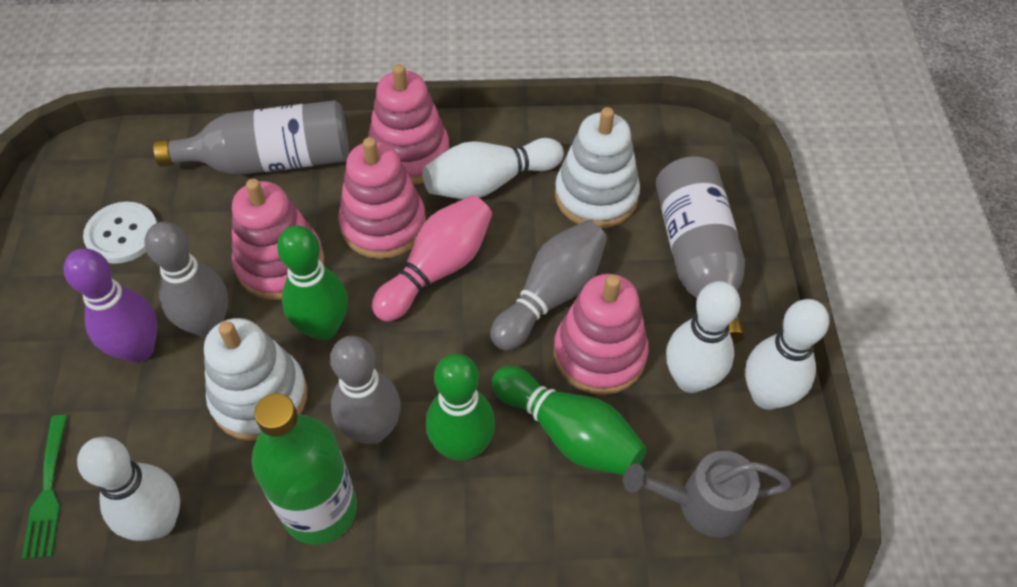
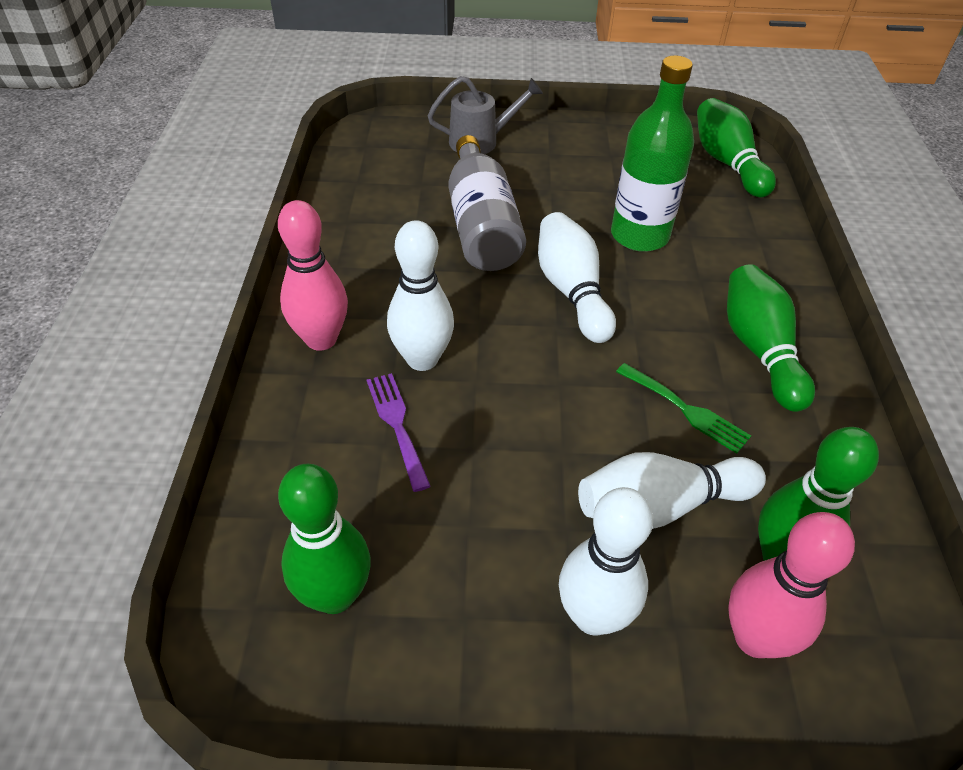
green bowling pin: 3 -> 4
grey bottle: 2 -> 1
grey bowling pin: 3 -> 0
pink bowling pin: 1 -> 2
pink stacking toy: 4 -> 0
purple bowling pin: 1 -> 0
purple fork: 0 -> 1
white button: 1 -> 0
white stacking toy: 2 -> 0

